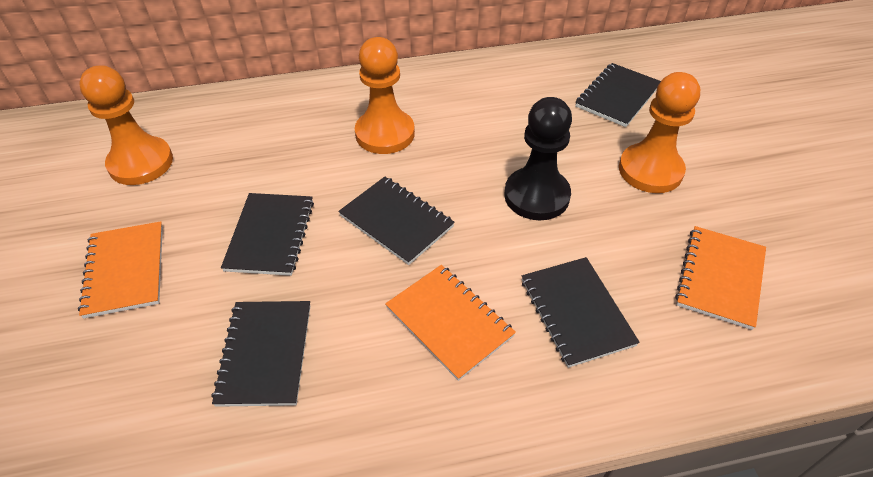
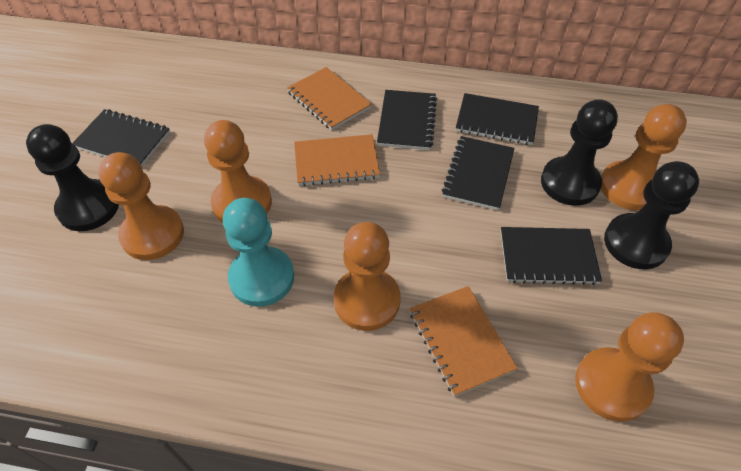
black pawn: 1 -> 3
orange pawn: 3 -> 5
turquoise pawn: 0 -> 1

